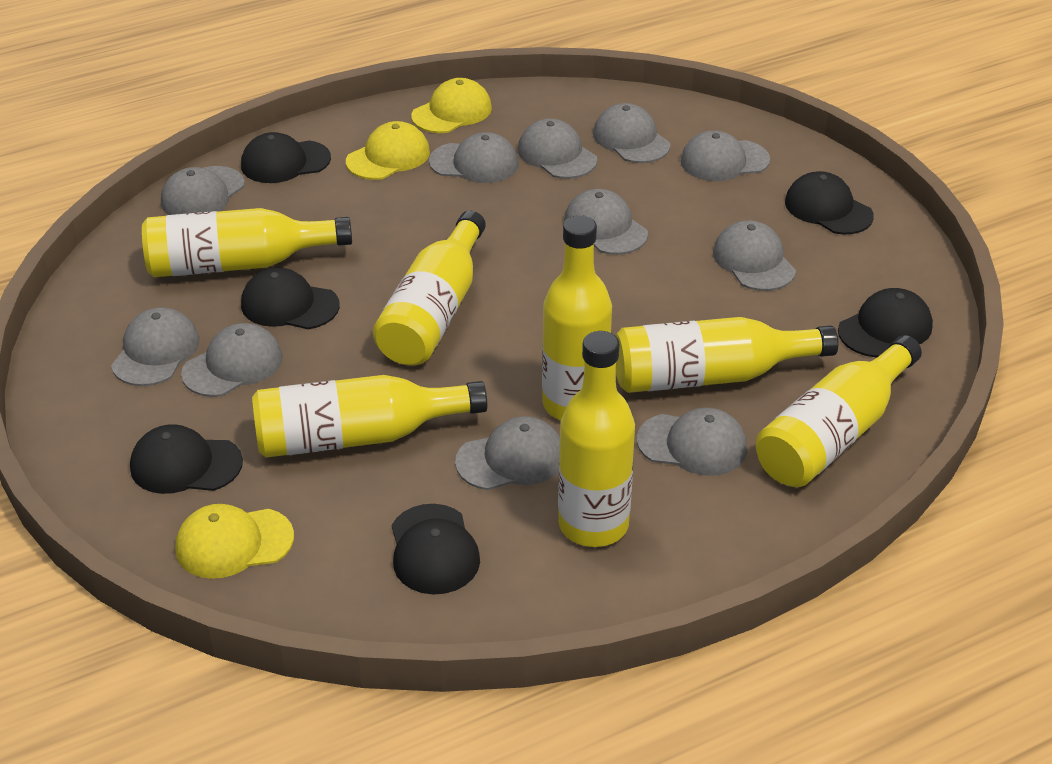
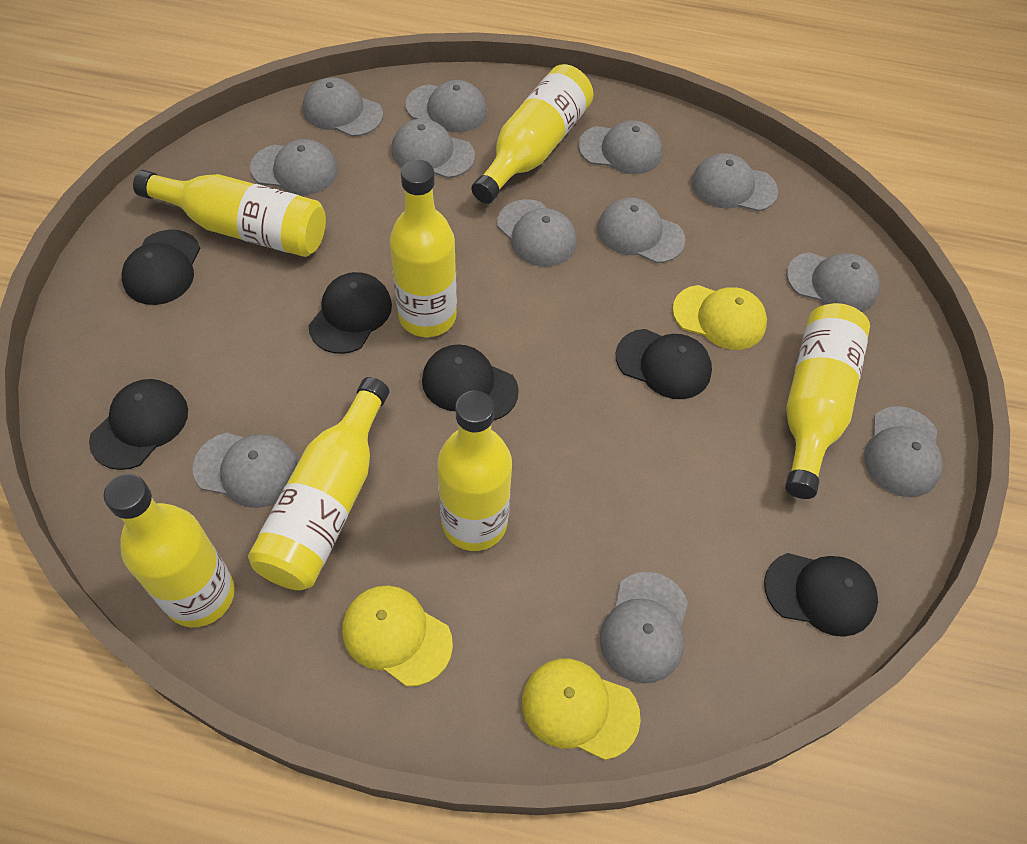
grey cap: 11 -> 12

